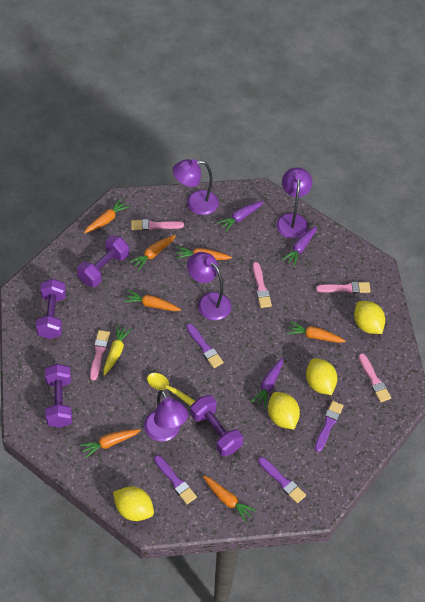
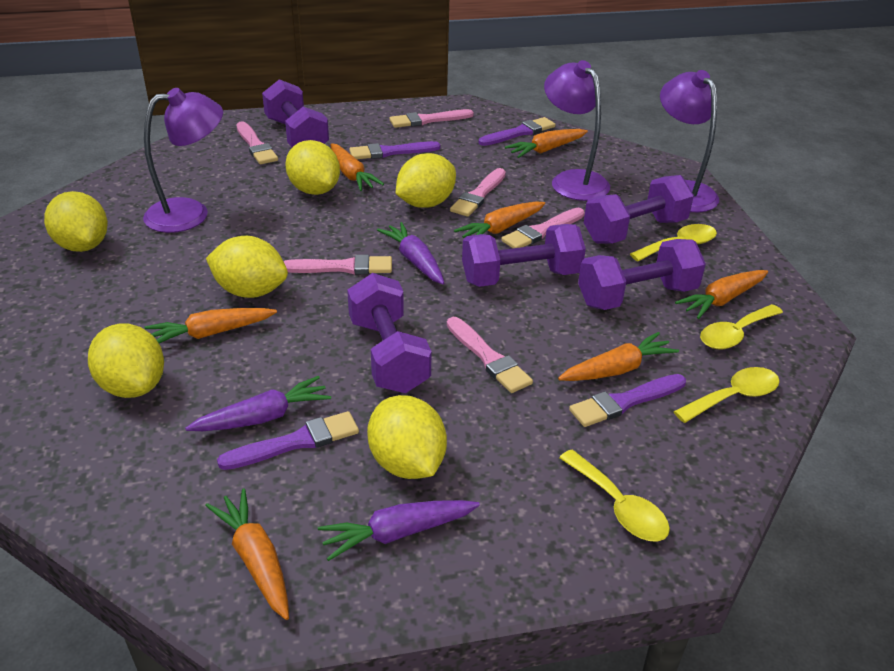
pink brush: 5 -> 6
purple dumbbell: 4 -> 5
purple lamp: 4 -> 3
yellow carrot: 1 -> 0
yellow lemon: 4 -> 6
yellow spoon: 1 -> 4

